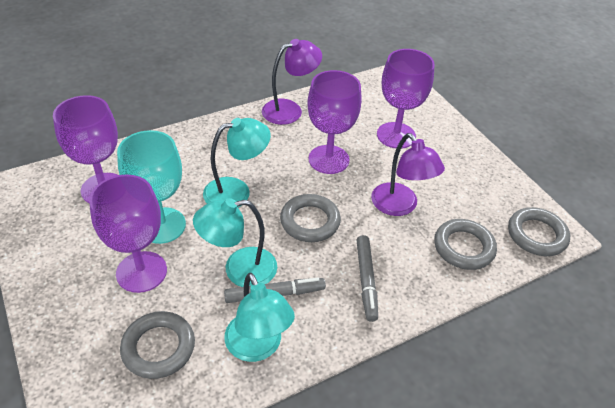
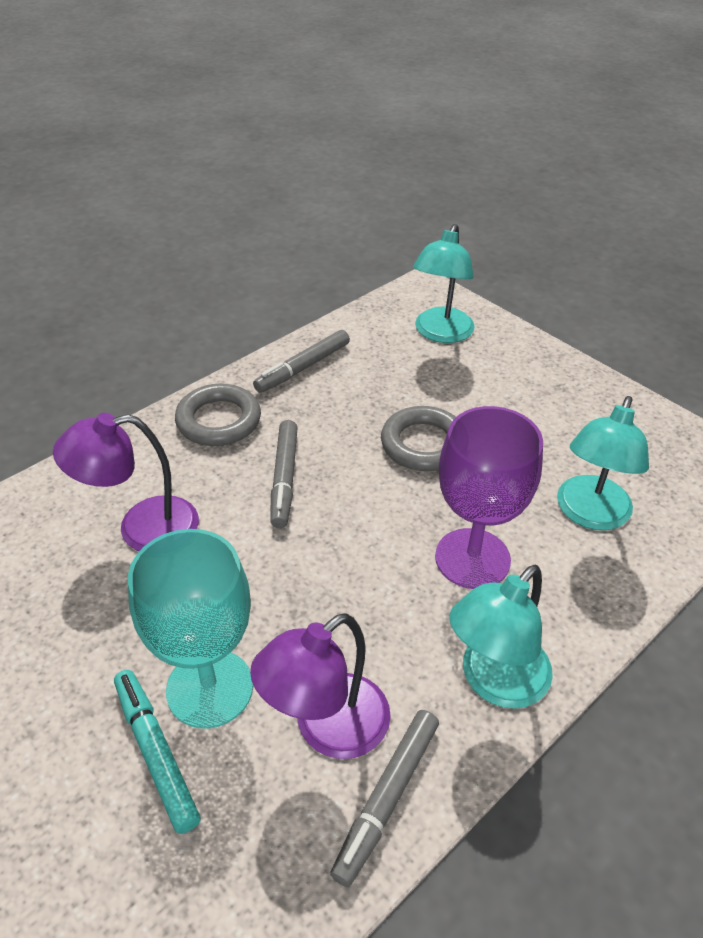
grey marker: 2 -> 3
grey ring: 4 -> 2
purple goblet: 4 -> 1
turquoise marker: 0 -> 1

